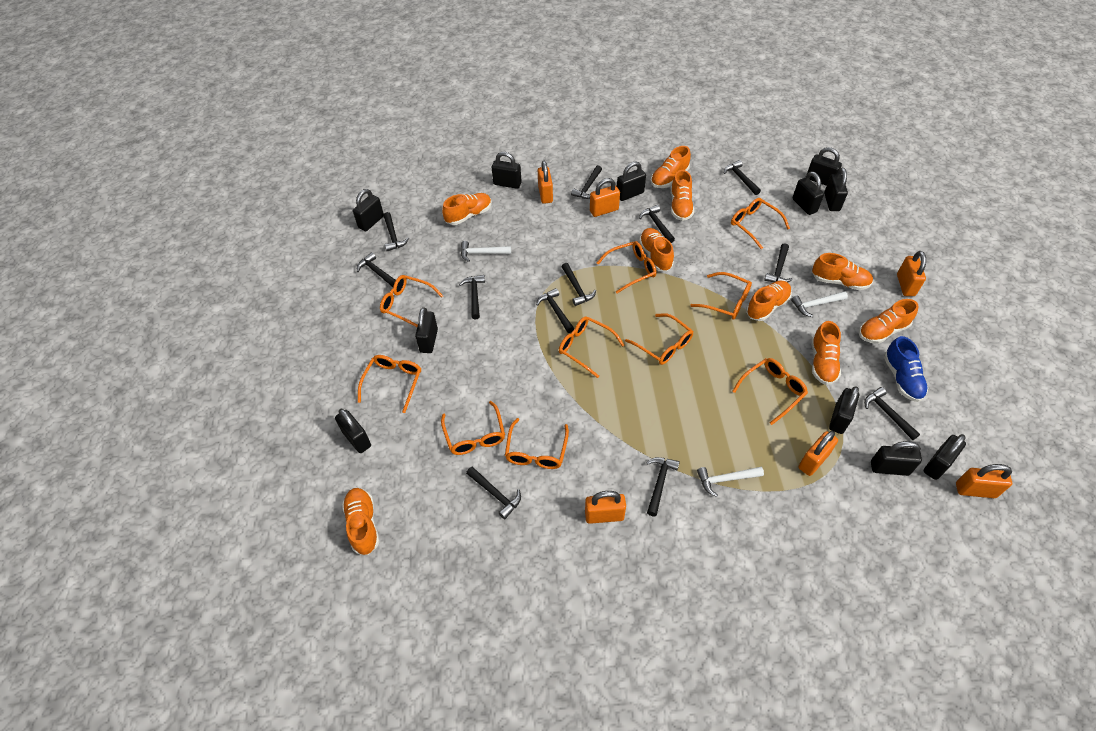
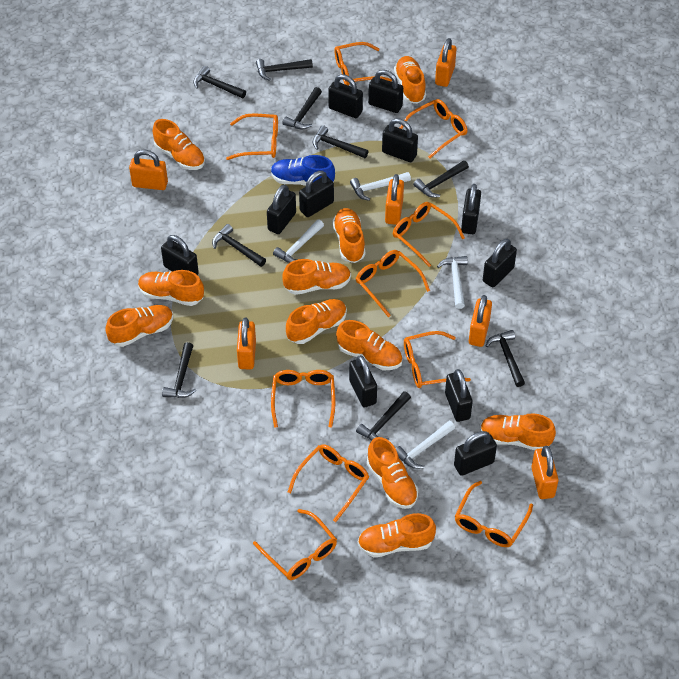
black hammer: 12 -> 9
orange shoe: 9 -> 11
white hammer: 3 -> 4

